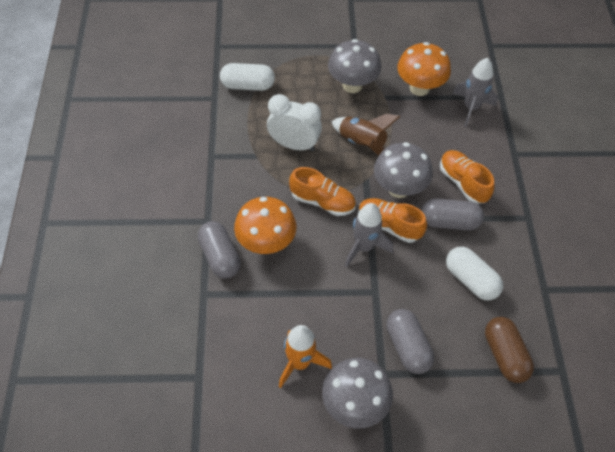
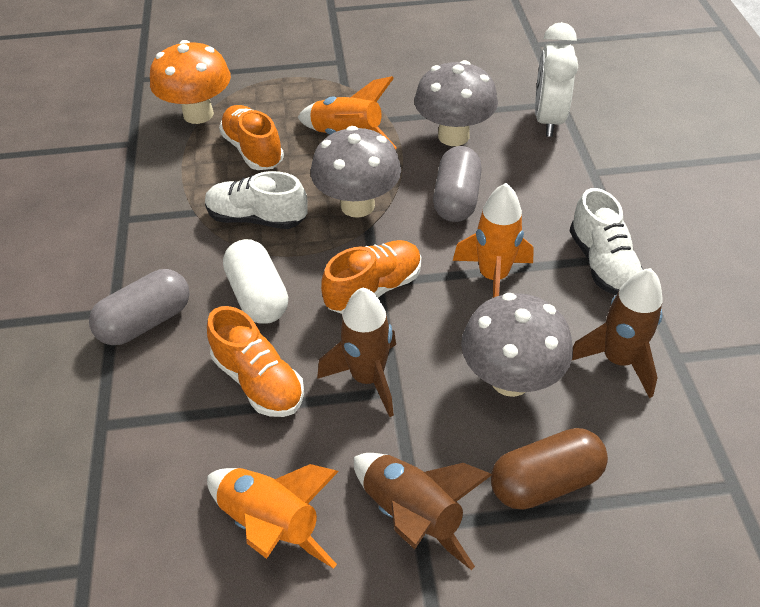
brown rocket: 1 -> 3
grey capsule: 3 -> 2
grey rocket: 2 -> 0
orange mushroom: 2 -> 1
orange rocket: 1 -> 3
white capsule: 2 -> 1
white shoe: 0 -> 2

